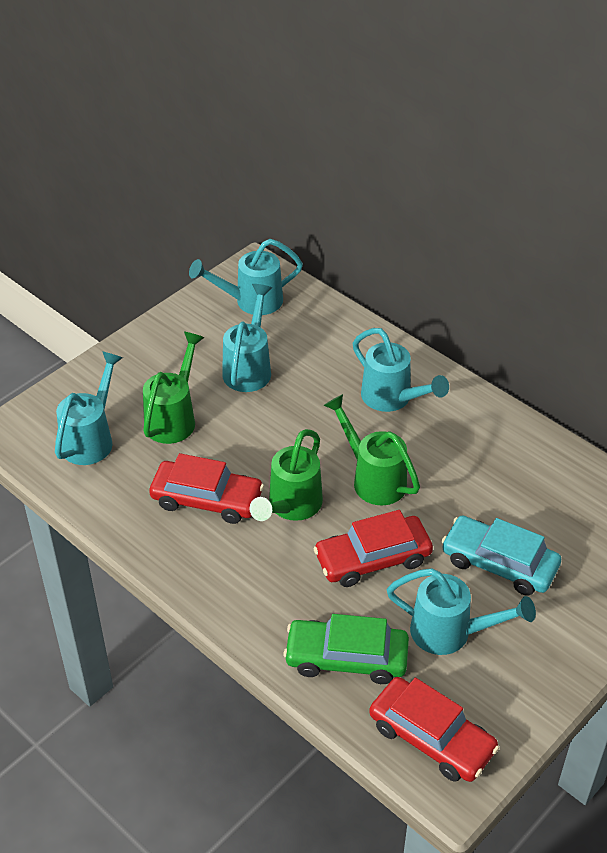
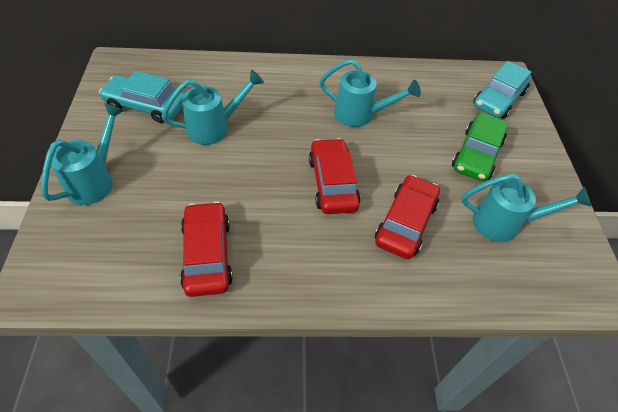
green watering can: 3 -> 0
turquoise car: 1 -> 2
turquoise watering can: 5 -> 4

